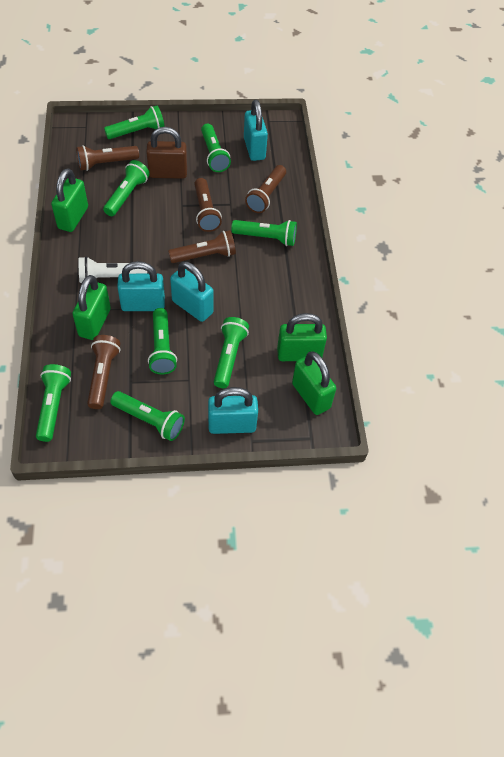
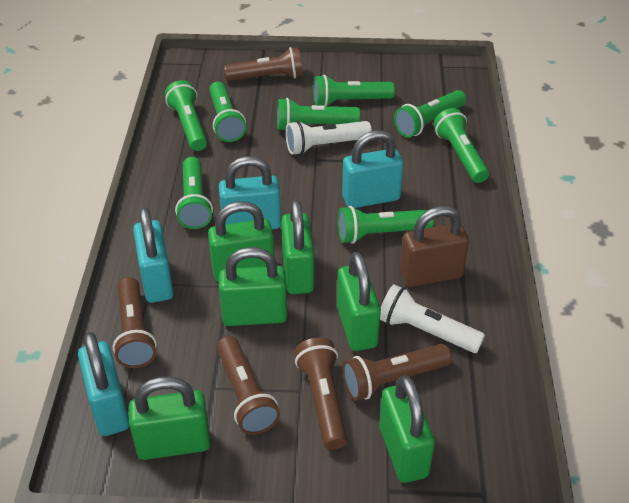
green padlock: 4 -> 6
white flashlight: 1 -> 2

